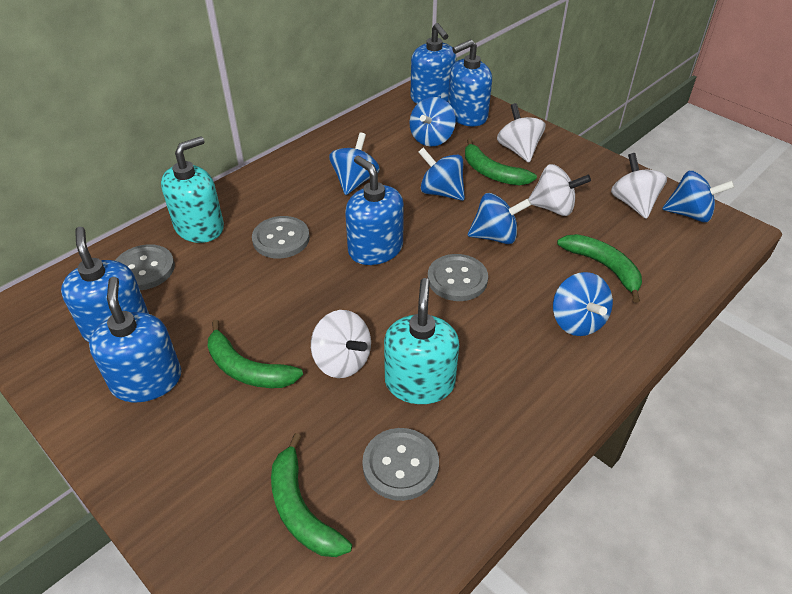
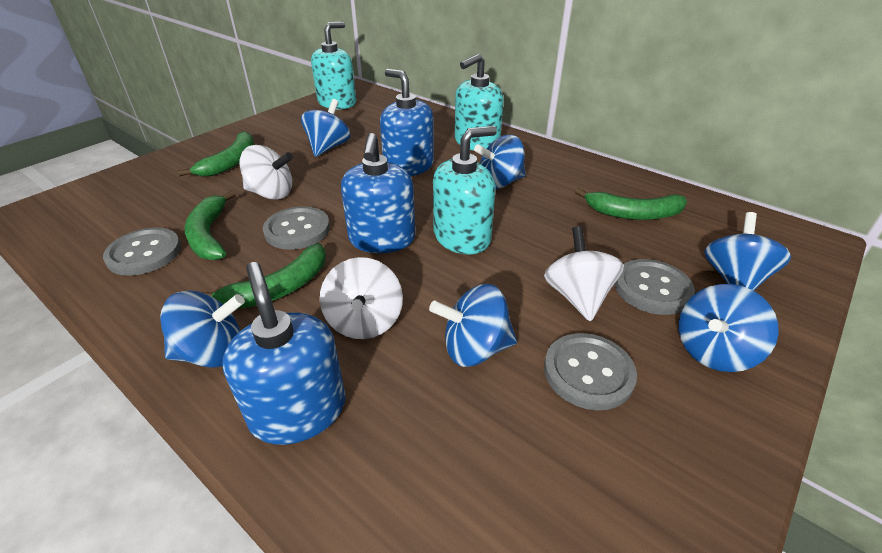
blue soap dispenser: 5 -> 3
turquoise soap dispenser: 2 -> 3
white spinning top: 4 -> 3

